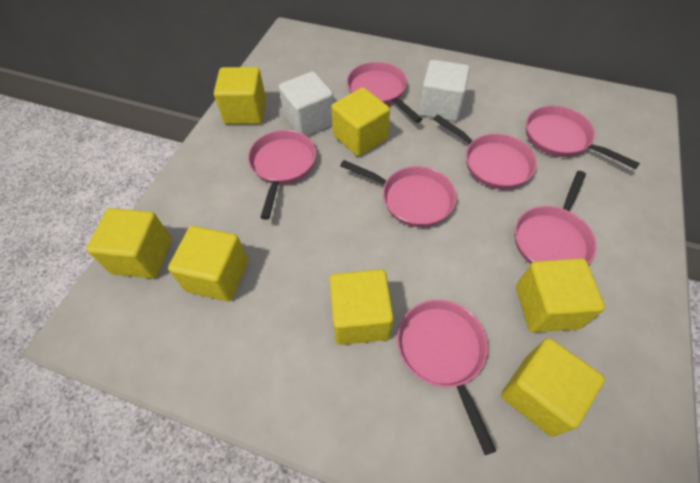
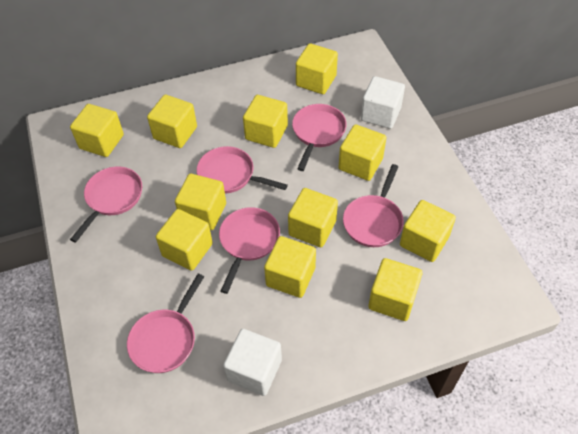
pink pan: 7 -> 6
yellow cube: 7 -> 11

